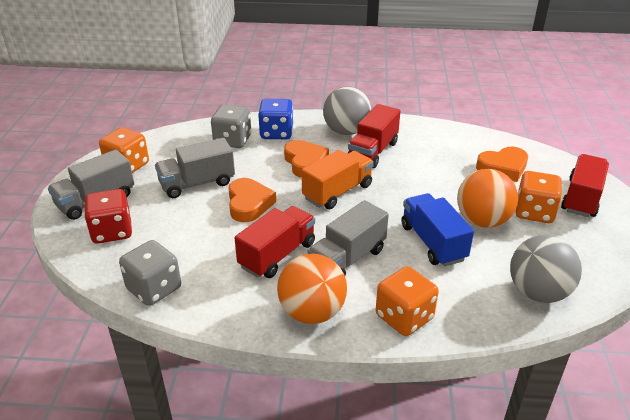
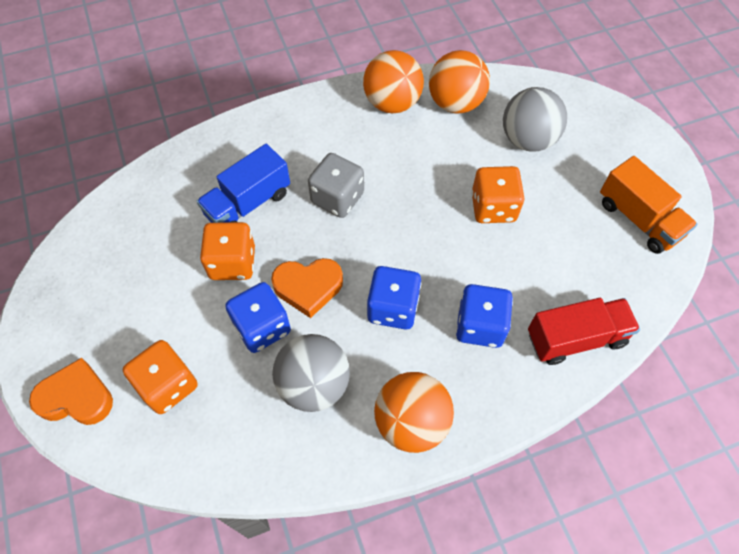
blue dice: 1 -> 3
grey dice: 2 -> 1
grey truck: 3 -> 0
orange ball: 2 -> 3
orange heart: 3 -> 2
red dice: 1 -> 0
red truck: 3 -> 1

